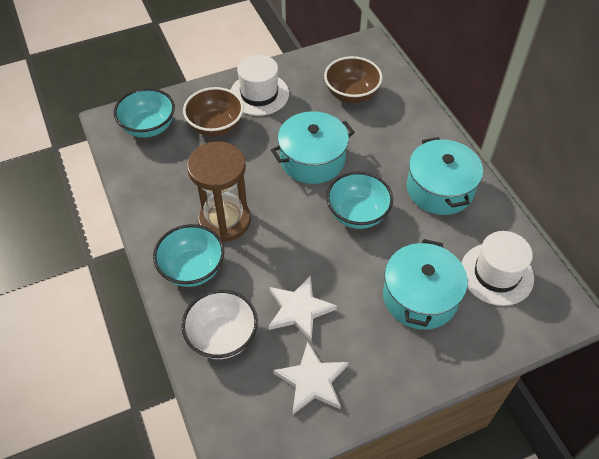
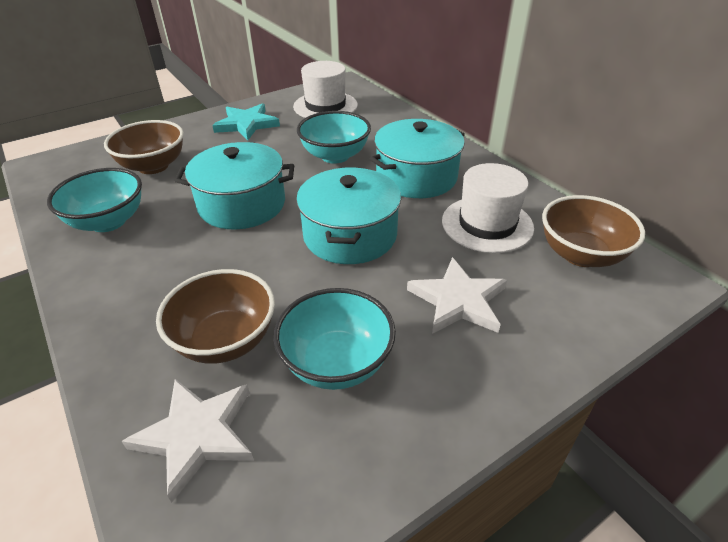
brown bowl: 2 -> 3
brown hourglass: 1 -> 0
turquoise star: 0 -> 1
white bowl: 1 -> 0

